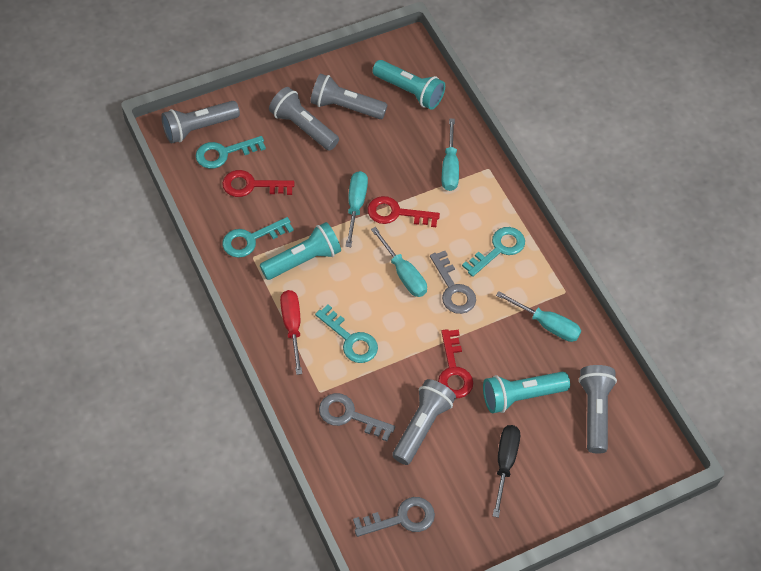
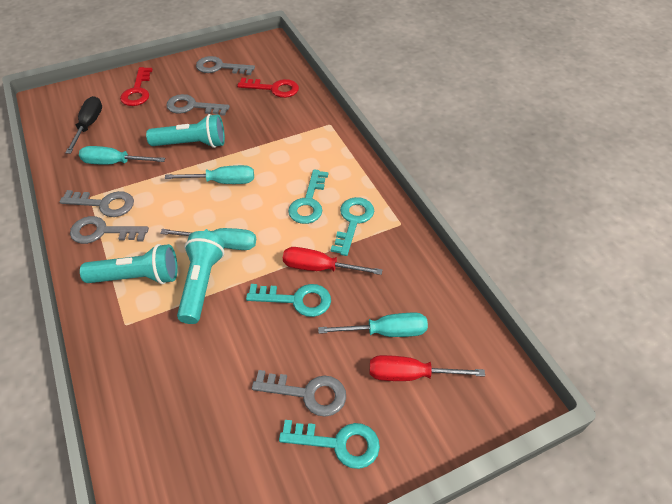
grey flashlight: 5 -> 0
grey key: 3 -> 5
red key: 3 -> 2
red screwdriver: 1 -> 2

